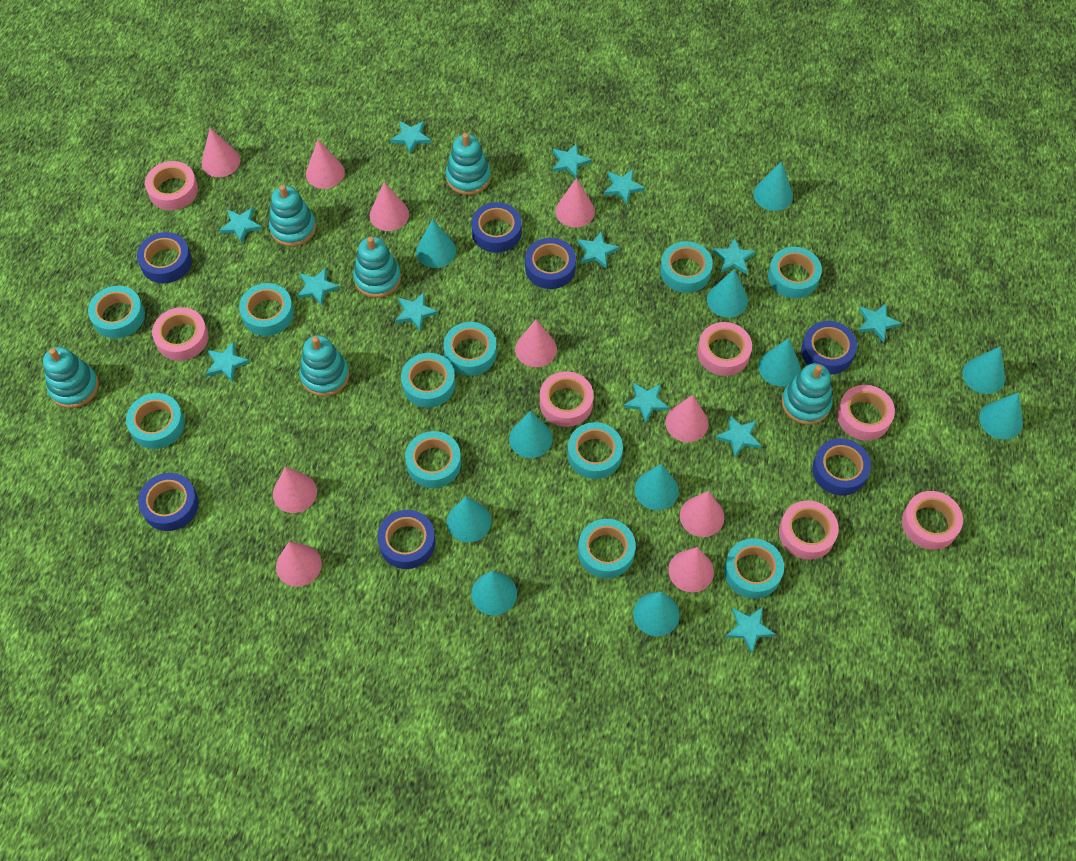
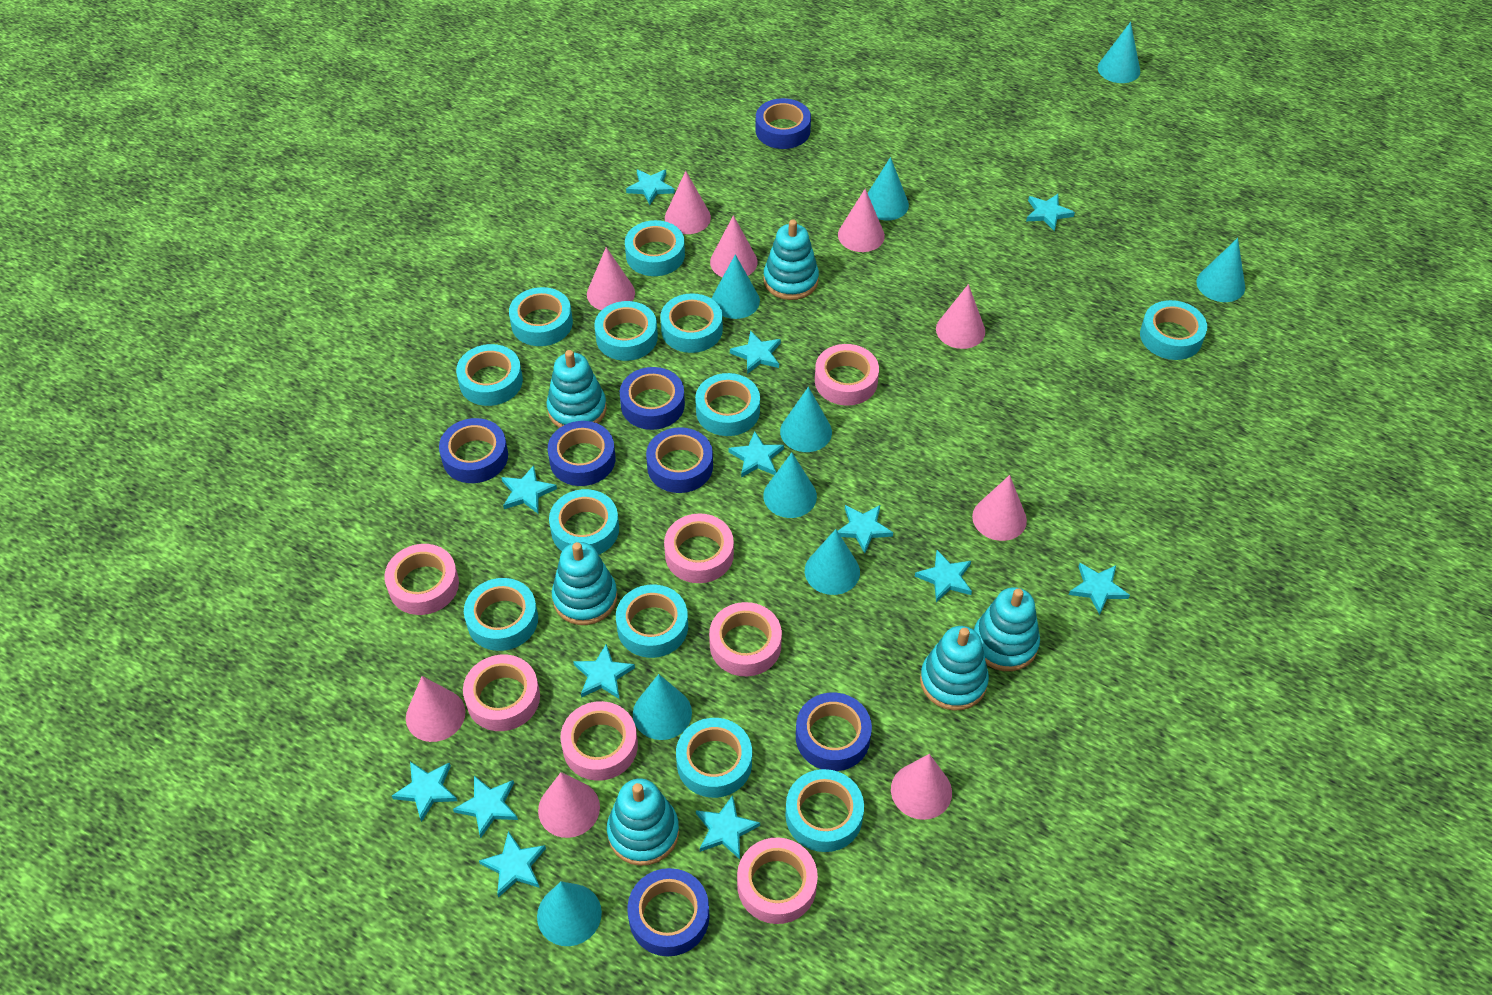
pink cone: 10 -> 9
turquoise cone: 11 -> 9
turquoise tape: 11 -> 12

